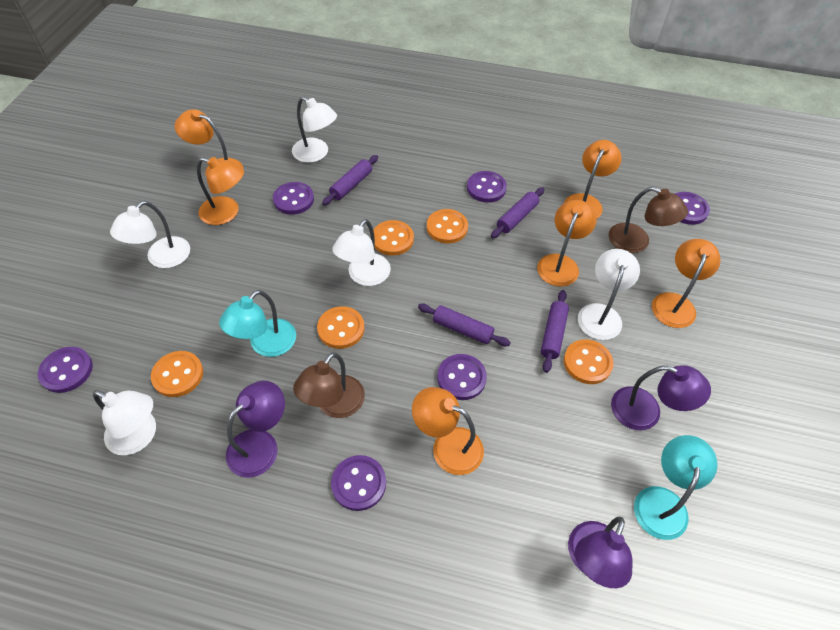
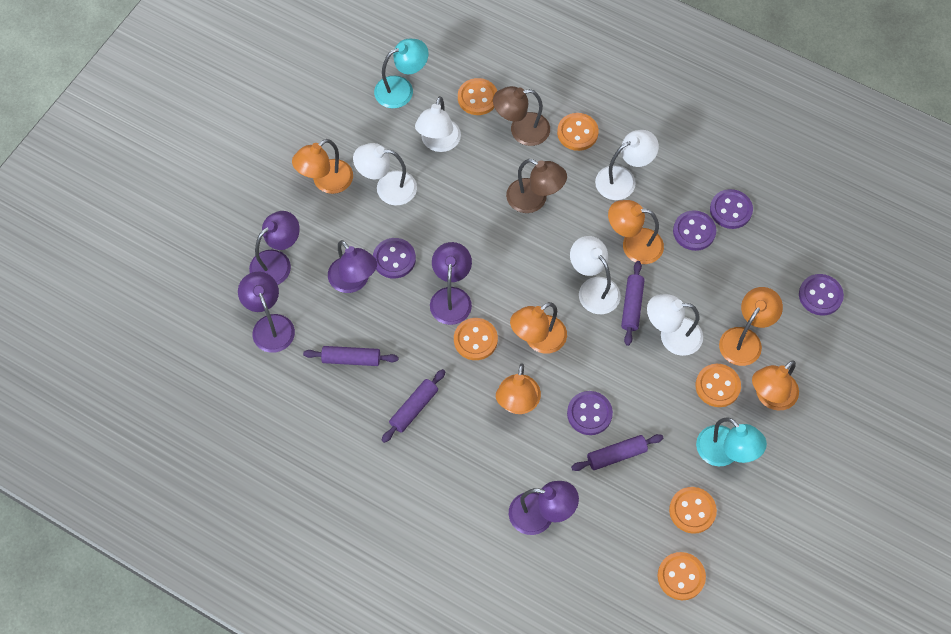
orange button: 5 -> 6
purple button: 6 -> 5
purple lamp: 3 -> 5

